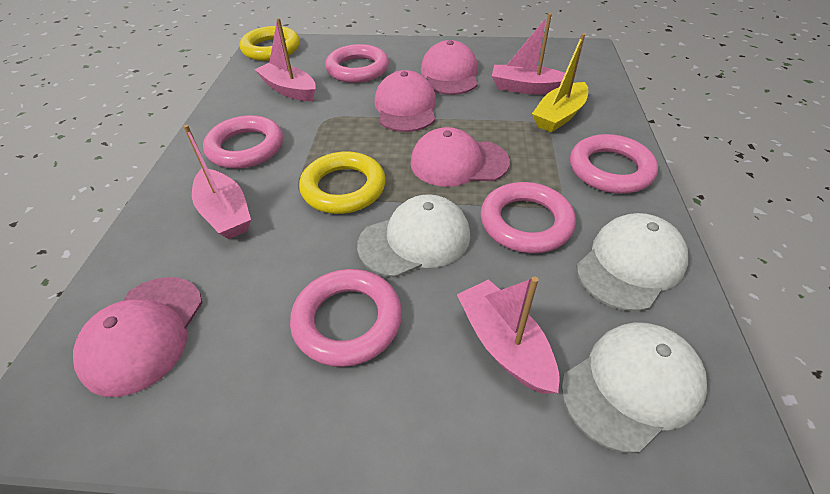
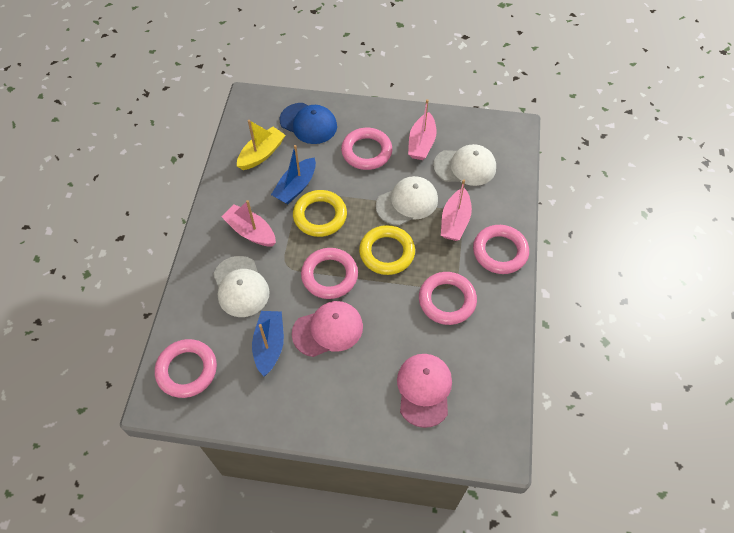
blue boat: 0 -> 2
blue cap: 0 -> 1
pink boat: 4 -> 3
pink cap: 4 -> 2

